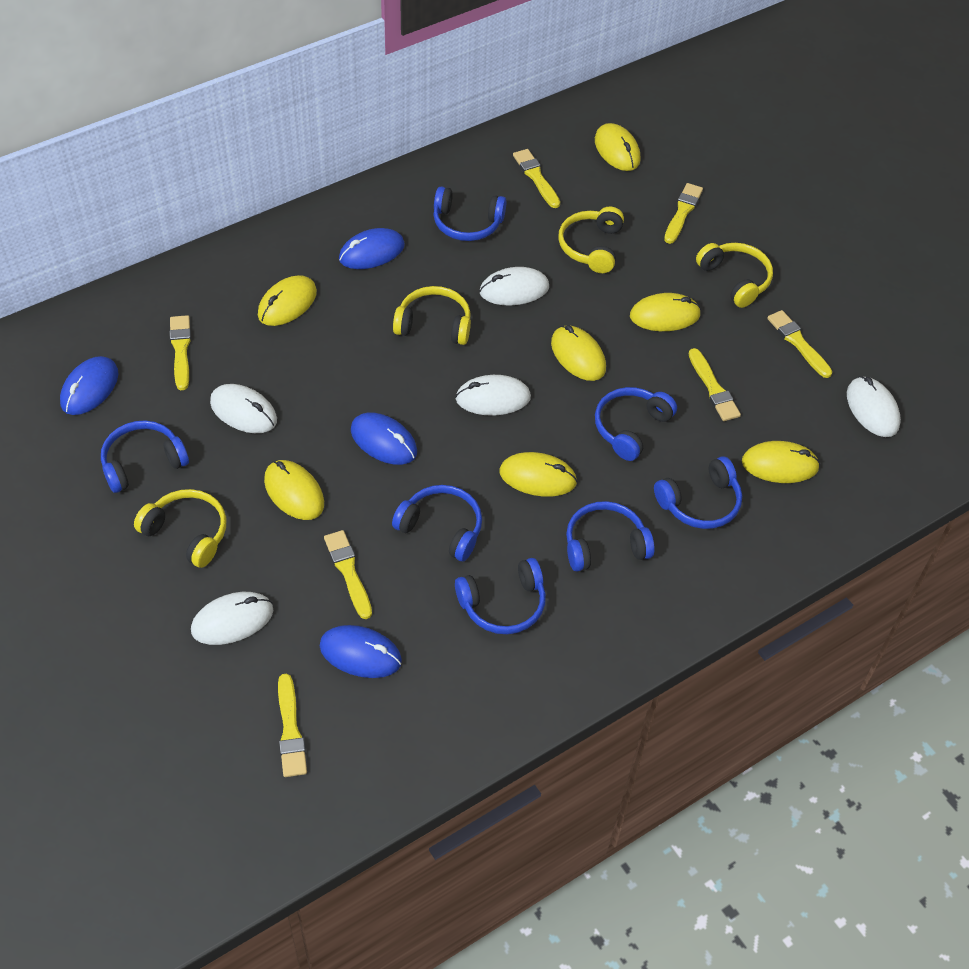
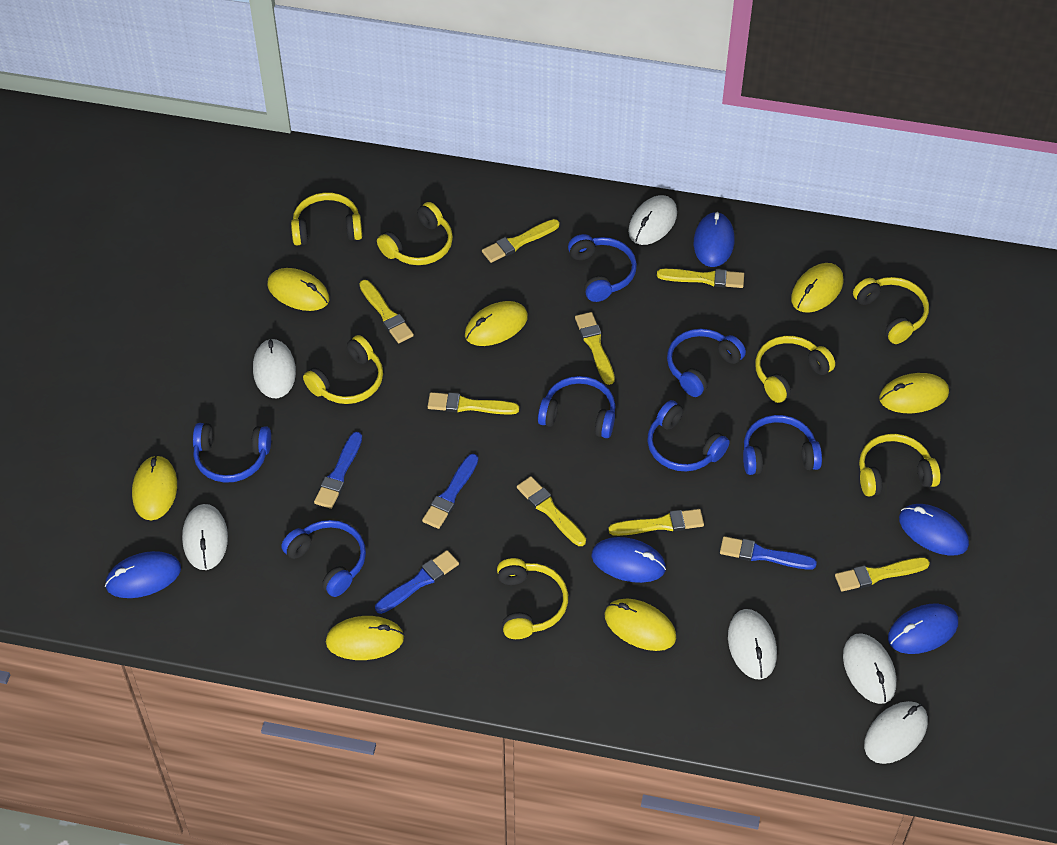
blue brush: 0 -> 4
blue mouse: 4 -> 5
white mouse: 5 -> 6
yellow brush: 7 -> 8
yellow headphones: 4 -> 7

